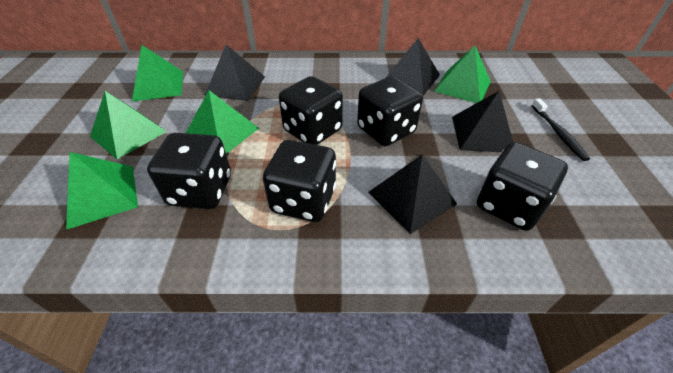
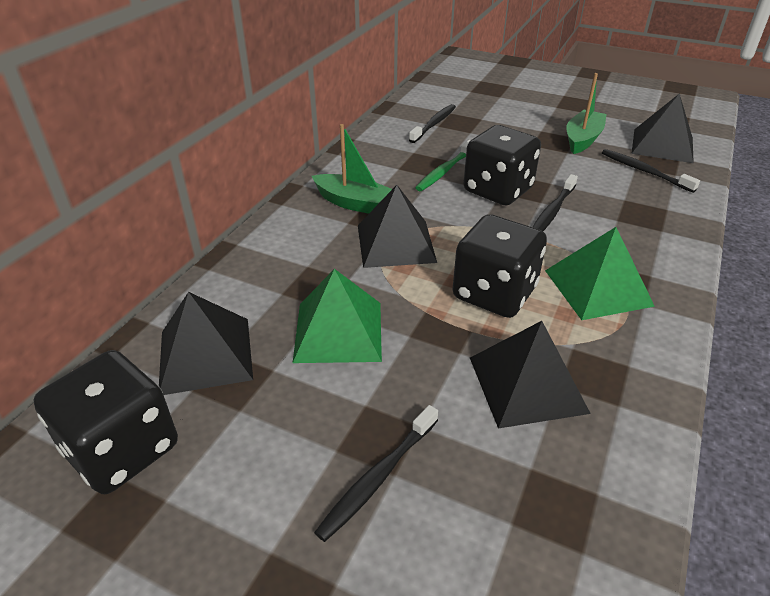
black dice: 5 -> 3
black toothbrush: 1 -> 4
green boat: 0 -> 2
green pyramid: 5 -> 2
green toothbrush: 0 -> 1

